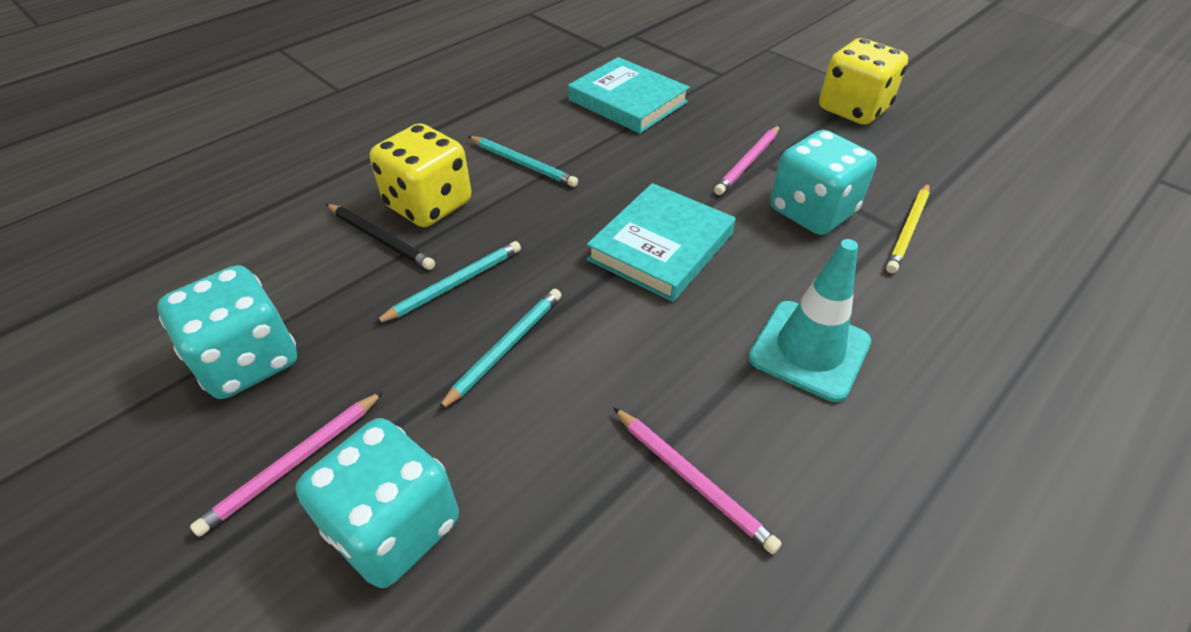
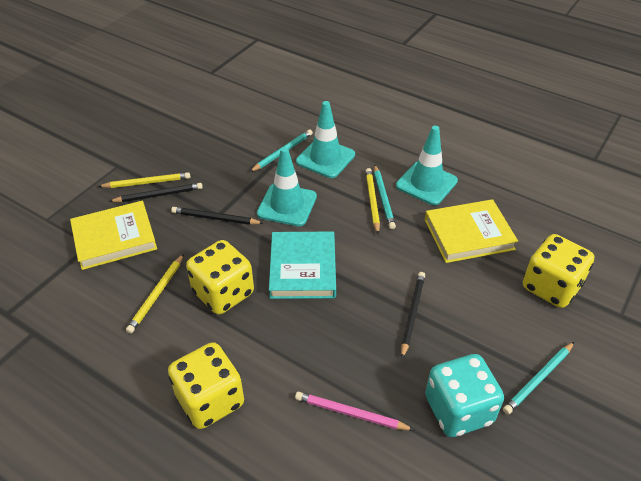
black pencil: 1 -> 3
pink pencil: 3 -> 1
turquoise book: 2 -> 1
turquoise dice: 3 -> 1
turquoise traffic cone: 1 -> 3
yellow book: 0 -> 2
yellow dice: 2 -> 3
yellow pencil: 1 -> 3

